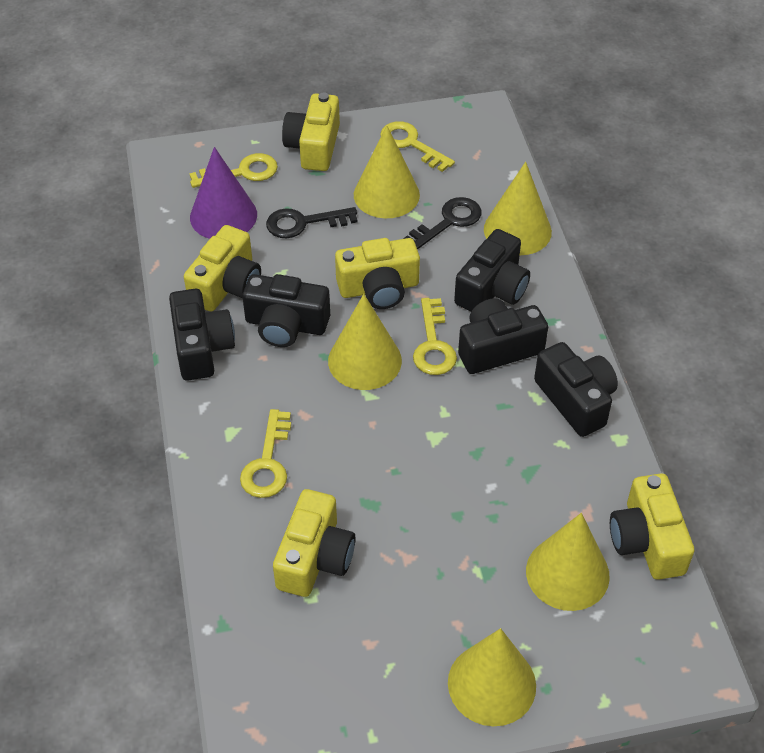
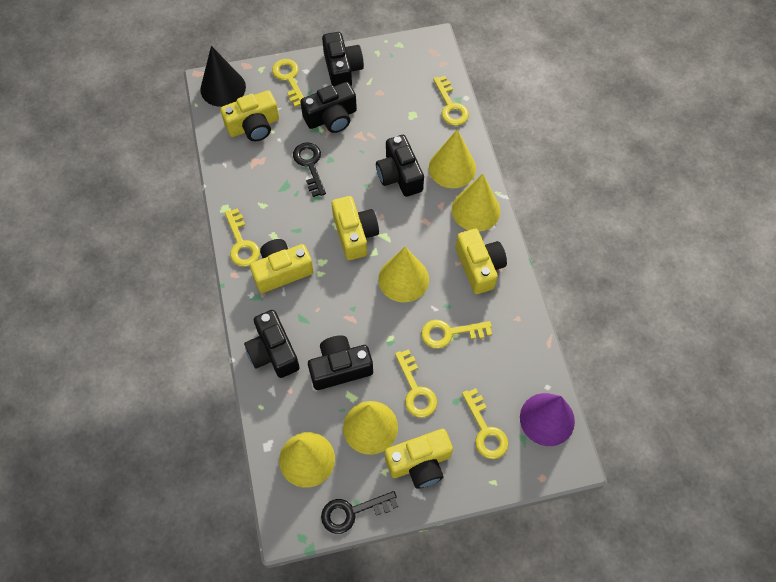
black cone: 0 -> 1
yellow key: 4 -> 6

